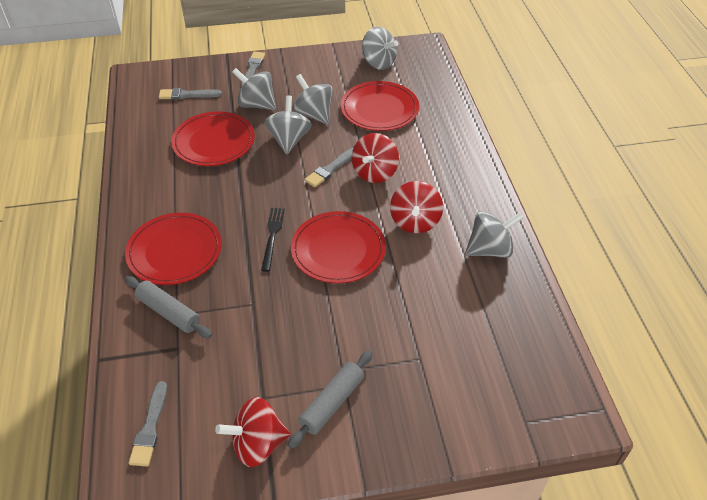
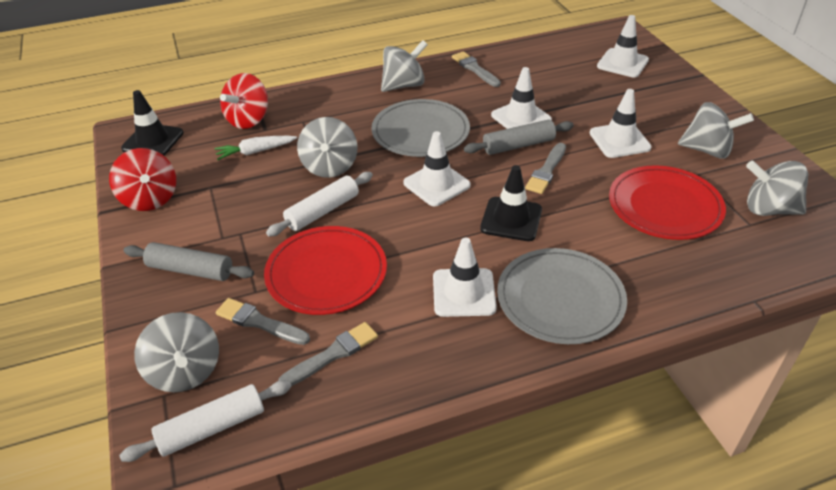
black fork: 1 -> 0
black traffic cone: 0 -> 2
grey plate: 0 -> 2
red plate: 4 -> 2
red spinning top: 3 -> 2
white carrot: 0 -> 1
white rolling pin: 0 -> 2
white traffic cone: 0 -> 5

